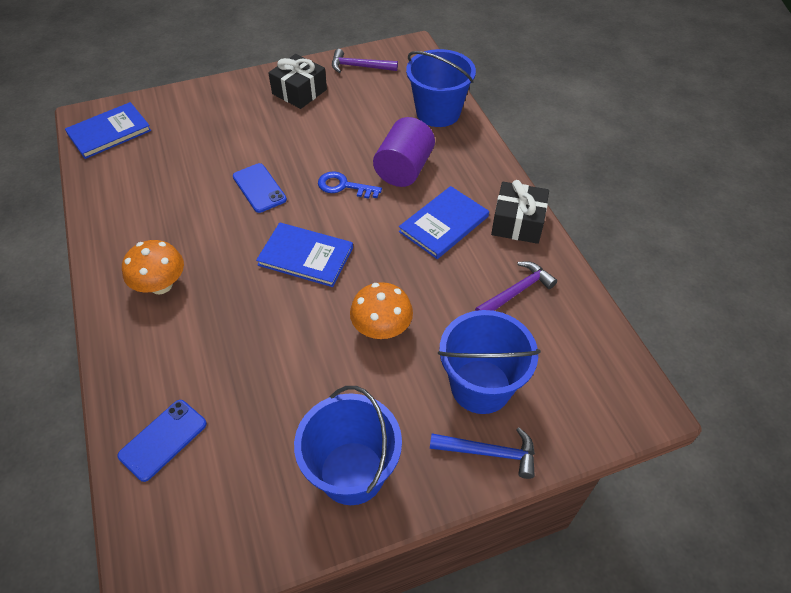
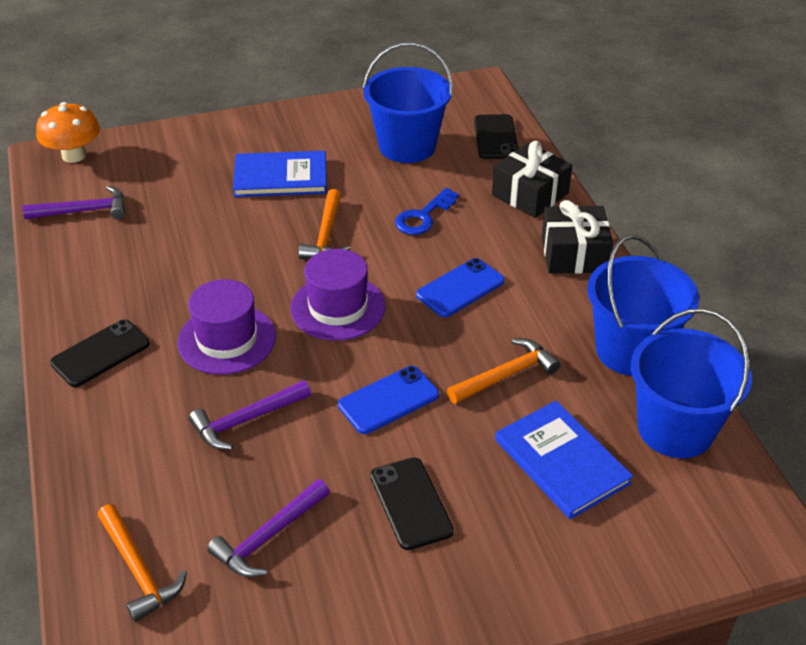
black phone: 0 -> 3
blue book: 3 -> 2
blue hammer: 1 -> 0
orange hammer: 0 -> 3
orange mushroom: 2 -> 1
purple cylinder: 1 -> 0
purple hammer: 2 -> 3
purple hat: 0 -> 2

